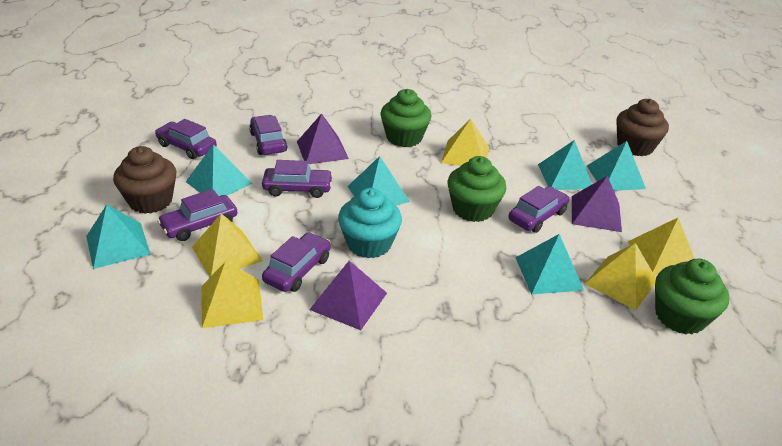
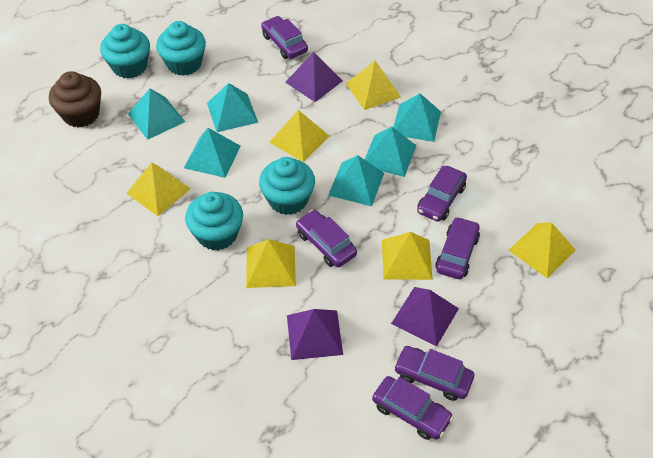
brown cupcake: 2 -> 1
green cupcake: 3 -> 0
turquoise cupcake: 1 -> 4
yellow pyramid: 5 -> 6

